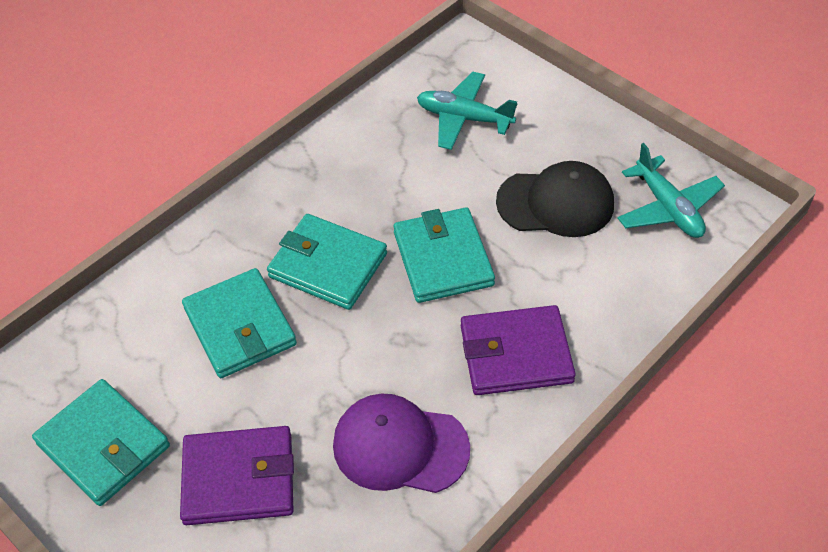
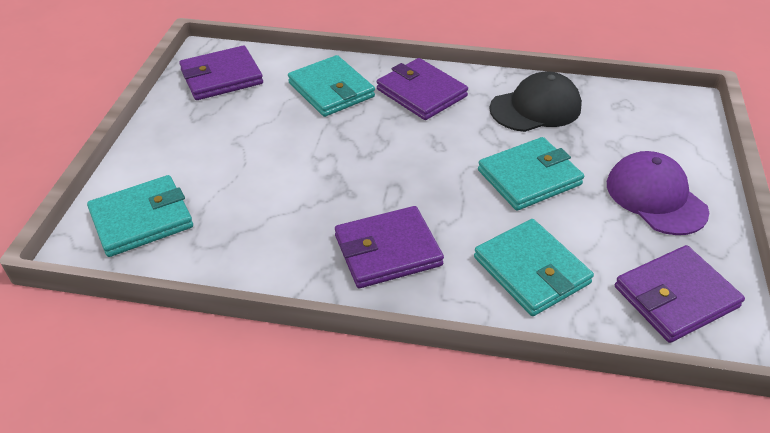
purple wallet: 2 -> 4
turquoise plane: 2 -> 0

